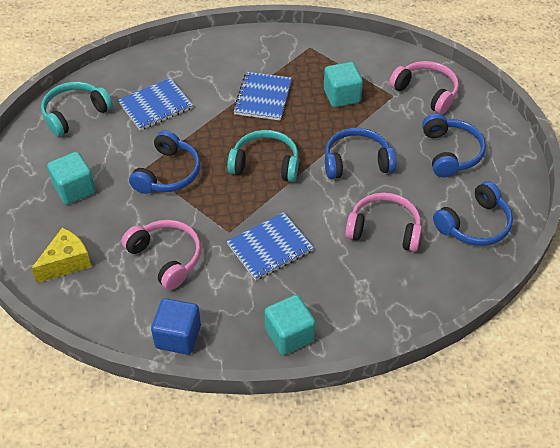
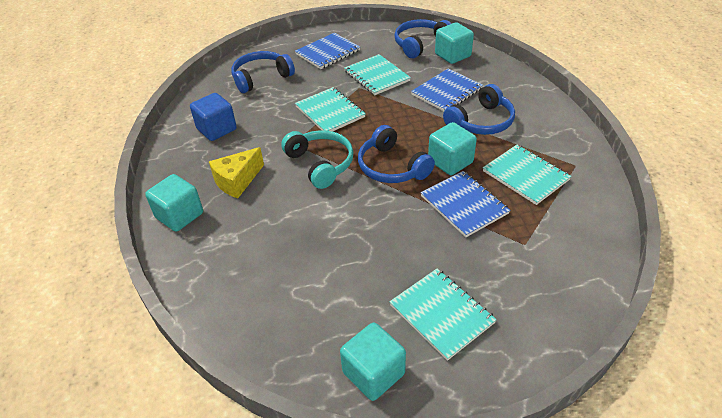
pink headphones: 3 -> 0
turquoise cube: 3 -> 4
turquoise headphones: 2 -> 1
turquoise notebook: 0 -> 4

